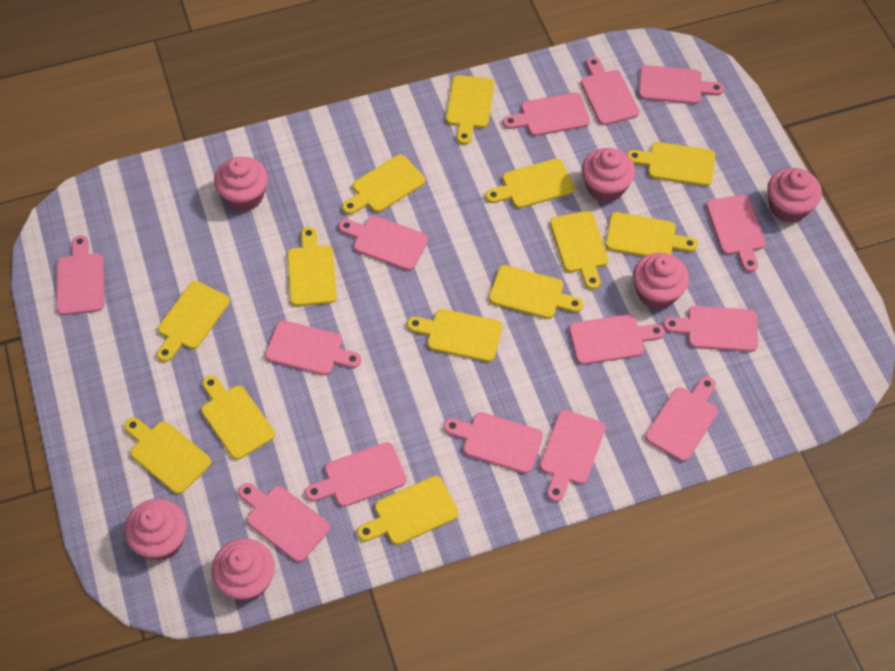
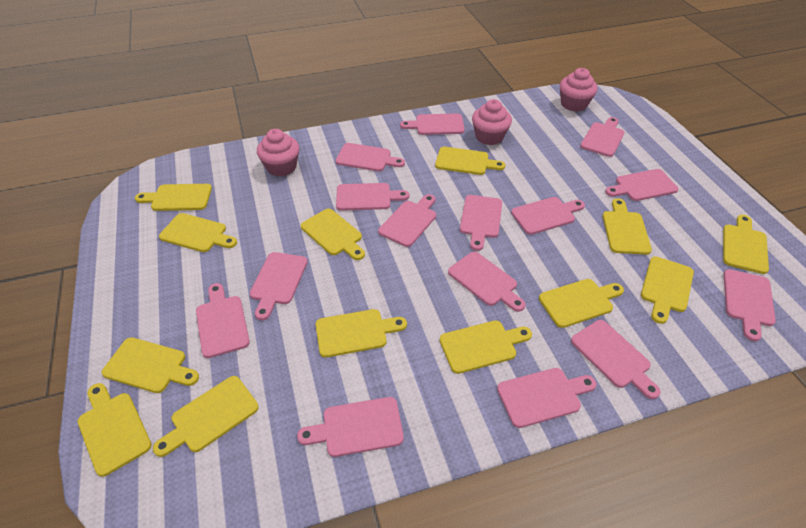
pink cupcake: 6 -> 3
pink cutting board: 14 -> 15

